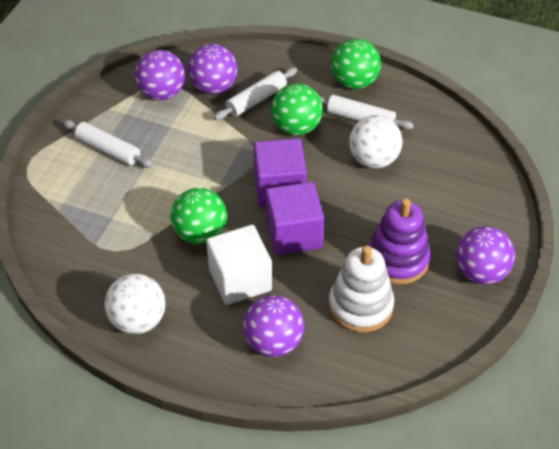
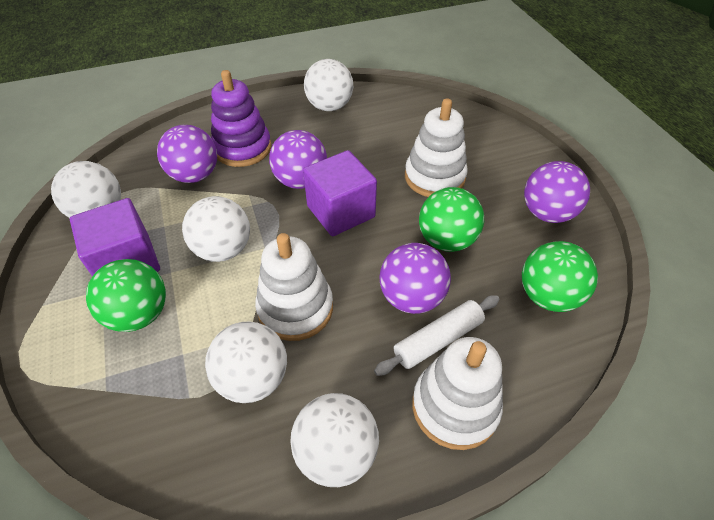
white ball: 2 -> 5
white cube: 1 -> 0
white rolling pin: 3 -> 1
white stacking toy: 1 -> 3

